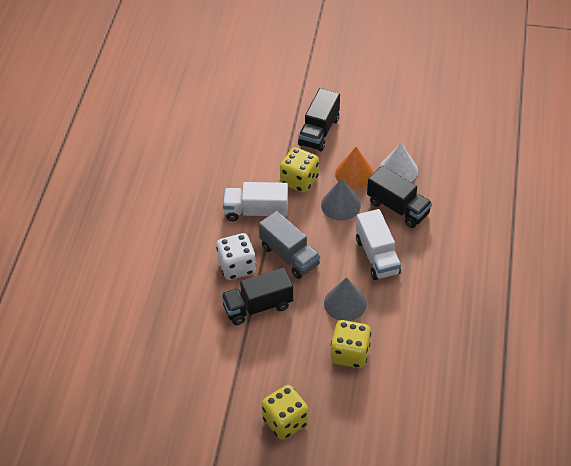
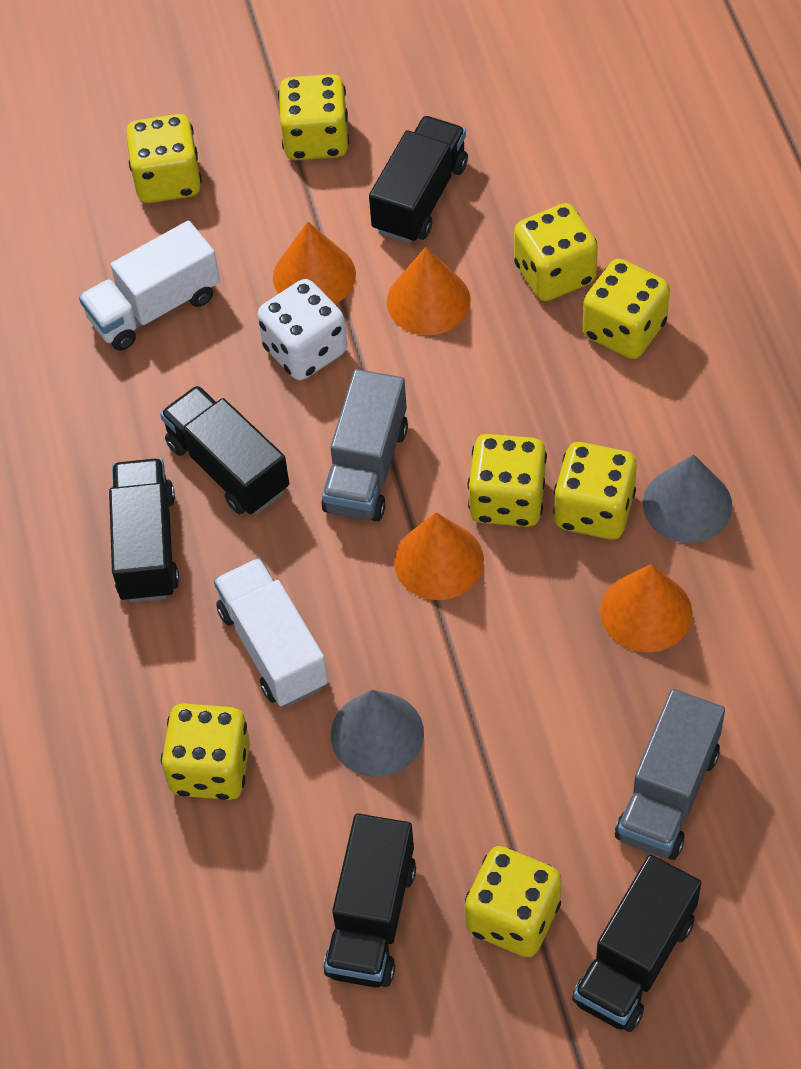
black truck: 3 -> 5
grey truck: 1 -> 2
orange cone: 1 -> 4
white cone: 1 -> 0
yellow dice: 3 -> 8

